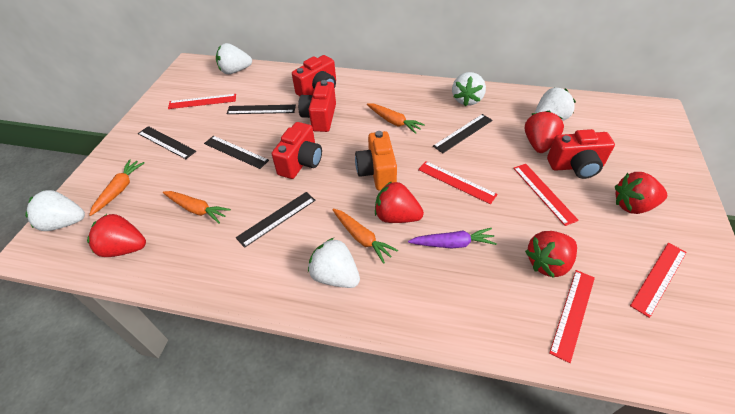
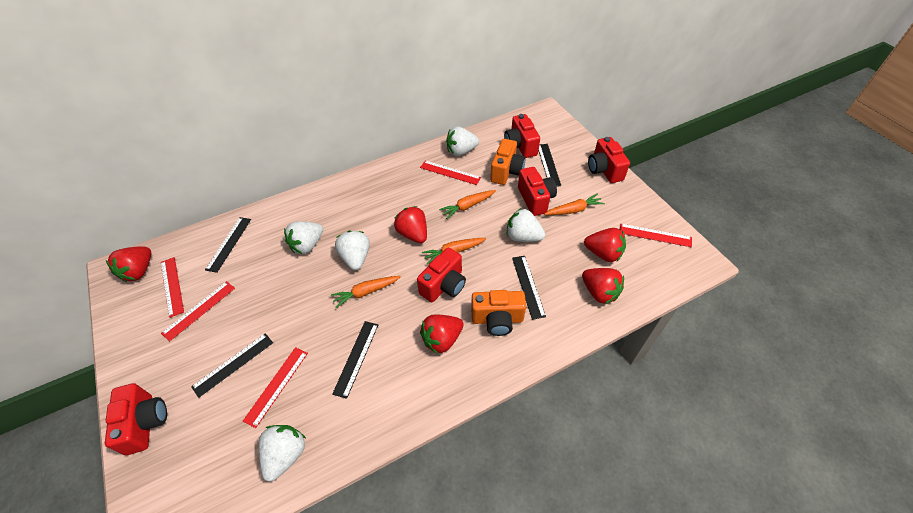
orange camera: 1 -> 2
purple carrot: 1 -> 0
red camera: 4 -> 5

